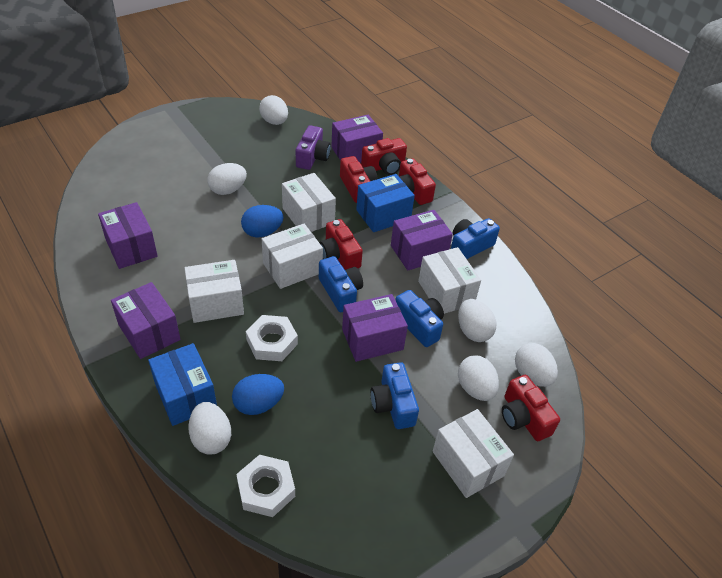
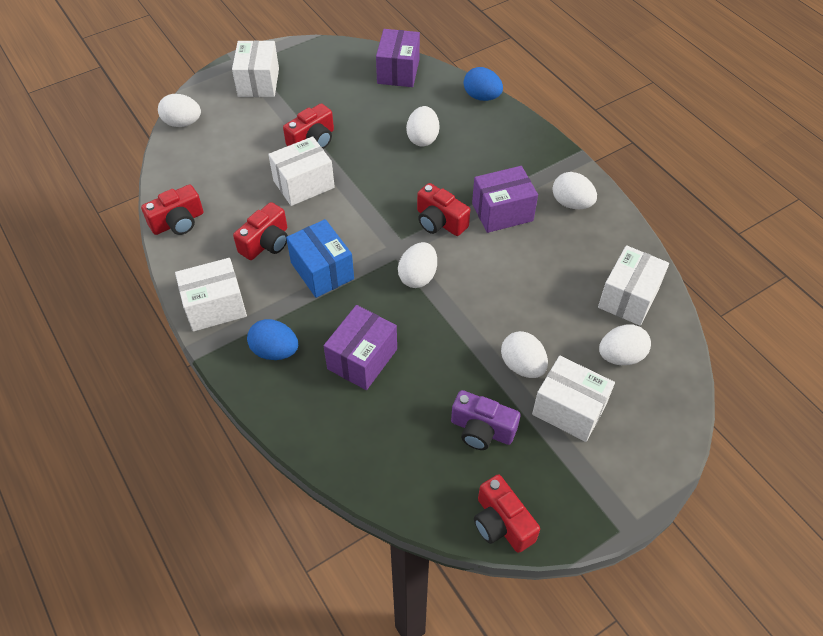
blue box: 2 -> 1
blue camera: 4 -> 0
purple box: 5 -> 3
white nut: 2 -> 0

